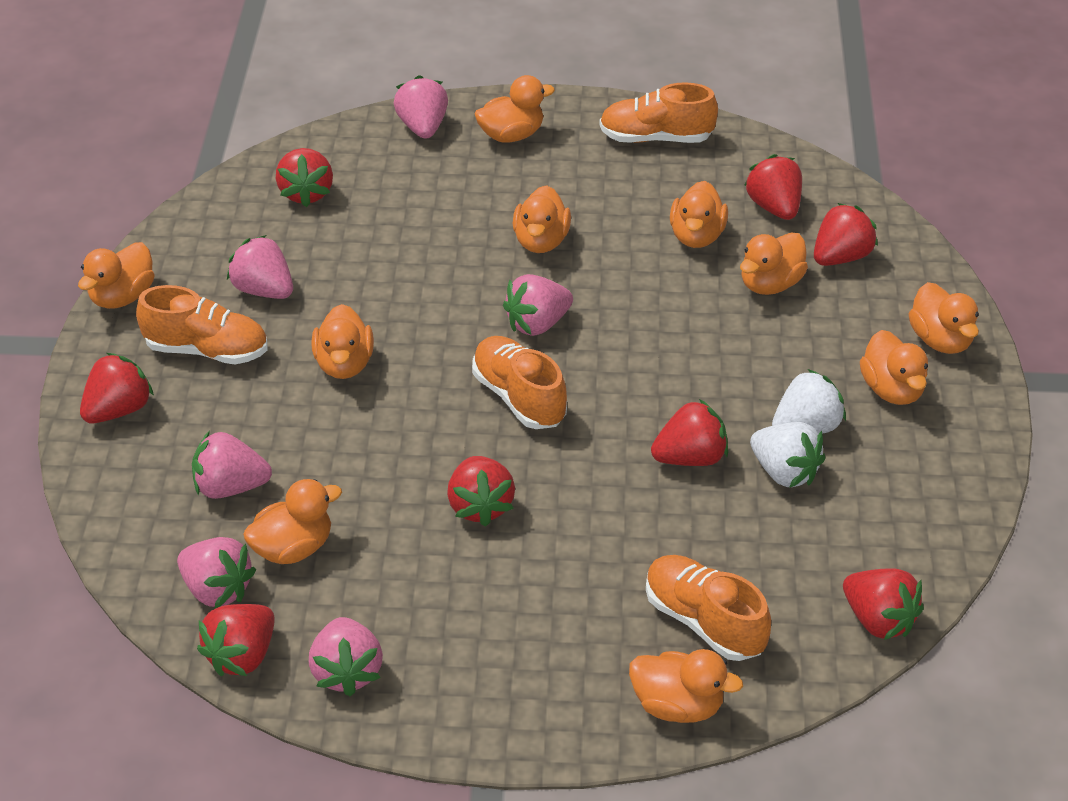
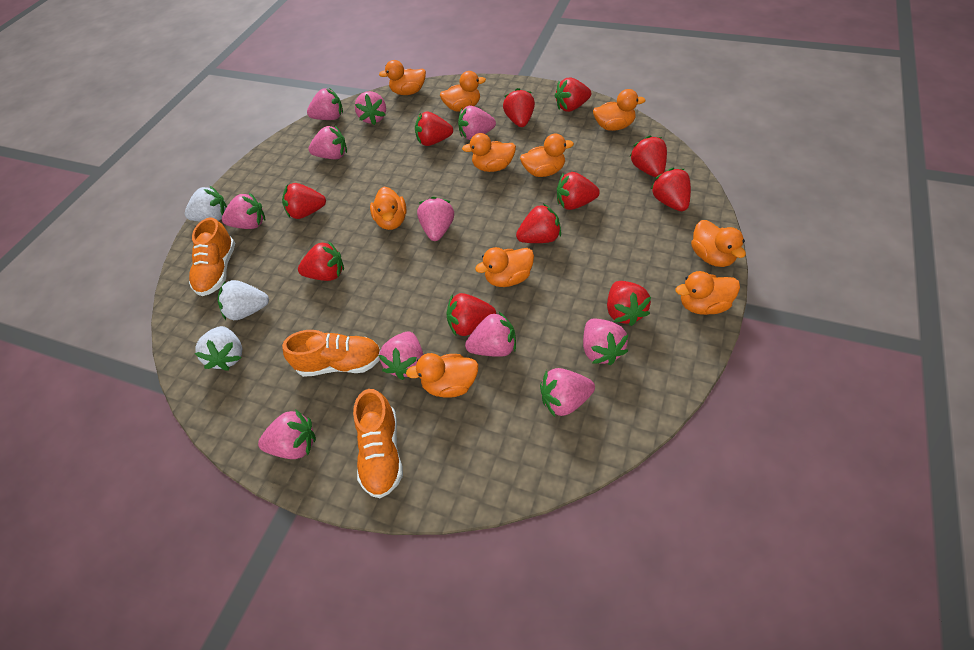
orange shoe: 4 -> 3
pink strawberry: 6 -> 11
red strawberry: 8 -> 11
white strawberry: 2 -> 3

